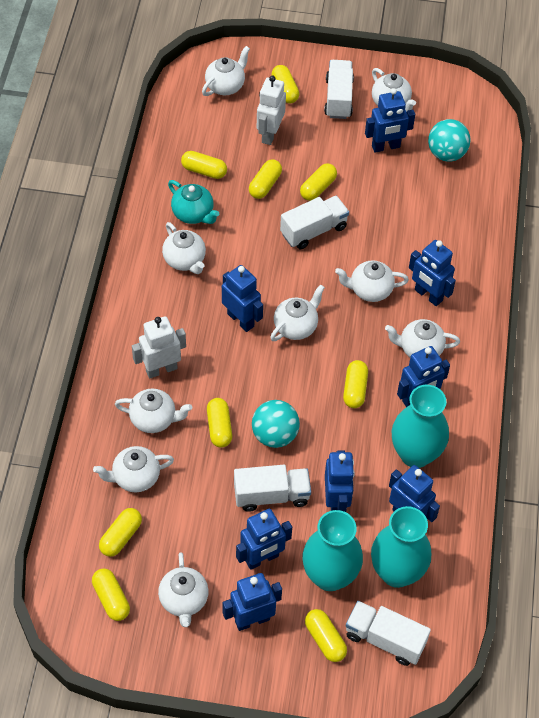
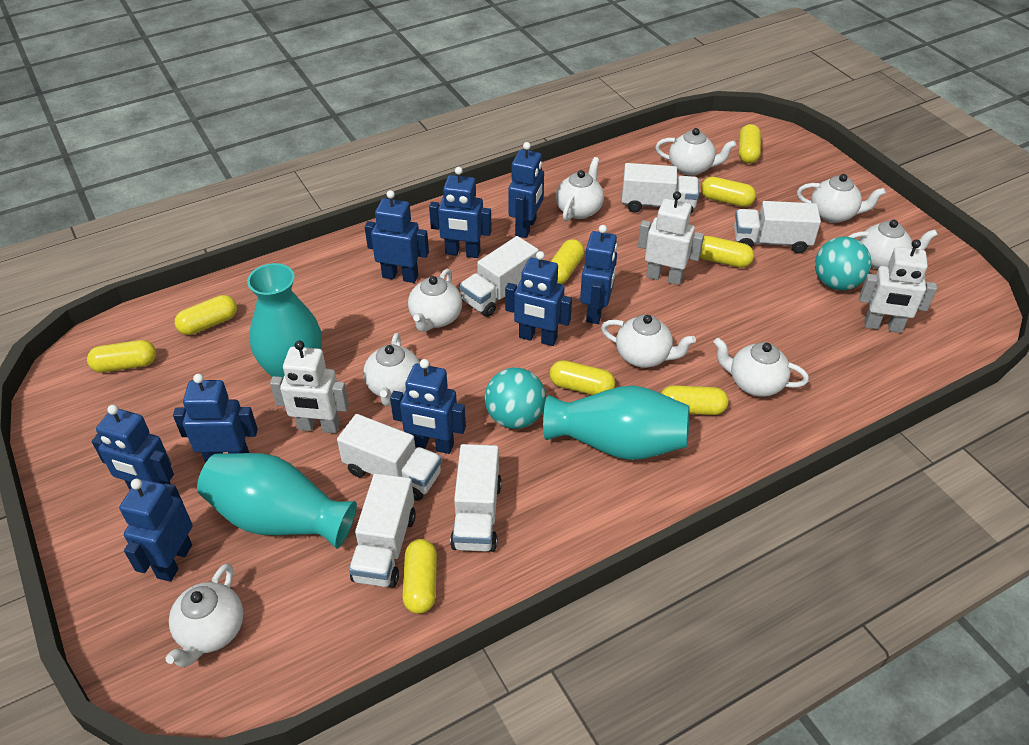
blue robot: 8 -> 9
turquoise teapot: 1 -> 0
white robot: 2 -> 3
white truck: 4 -> 6

